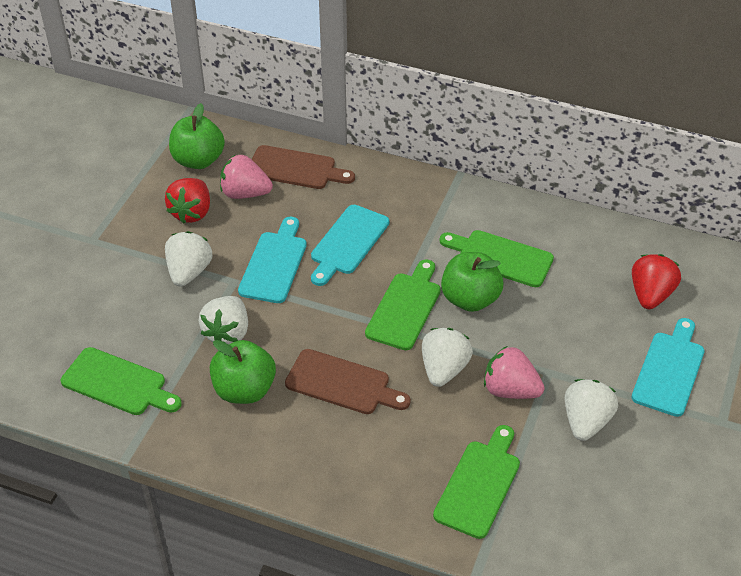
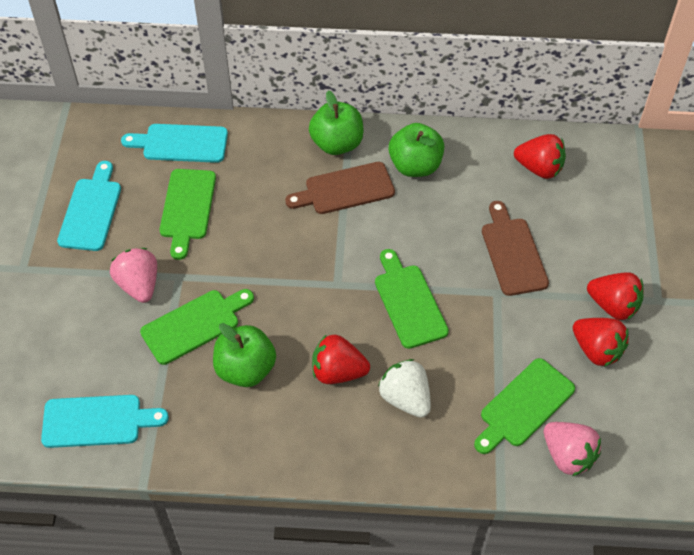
red strawberry: 2 -> 4
white strawberry: 4 -> 1

